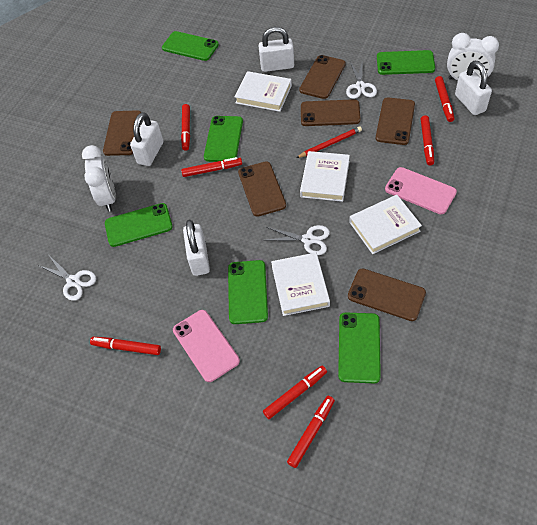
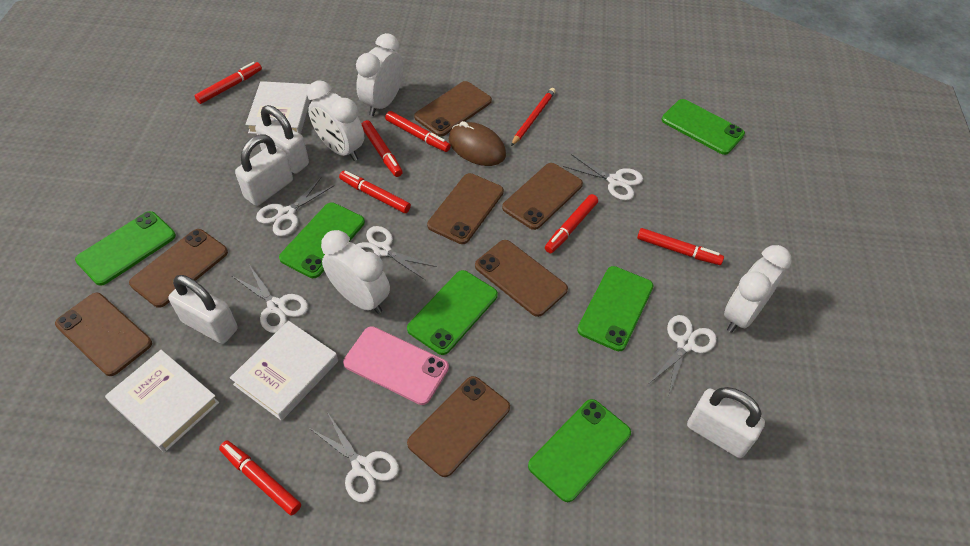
brown mouse: 0 -> 1
brown phone: 6 -> 7
pink phone: 2 -> 1
white book: 4 -> 3
white clock: 2 -> 4
white scissors: 3 -> 6

